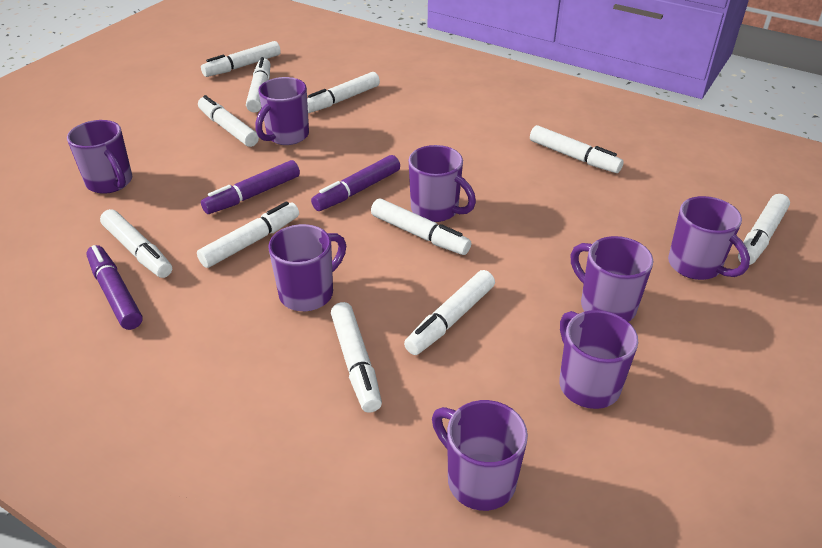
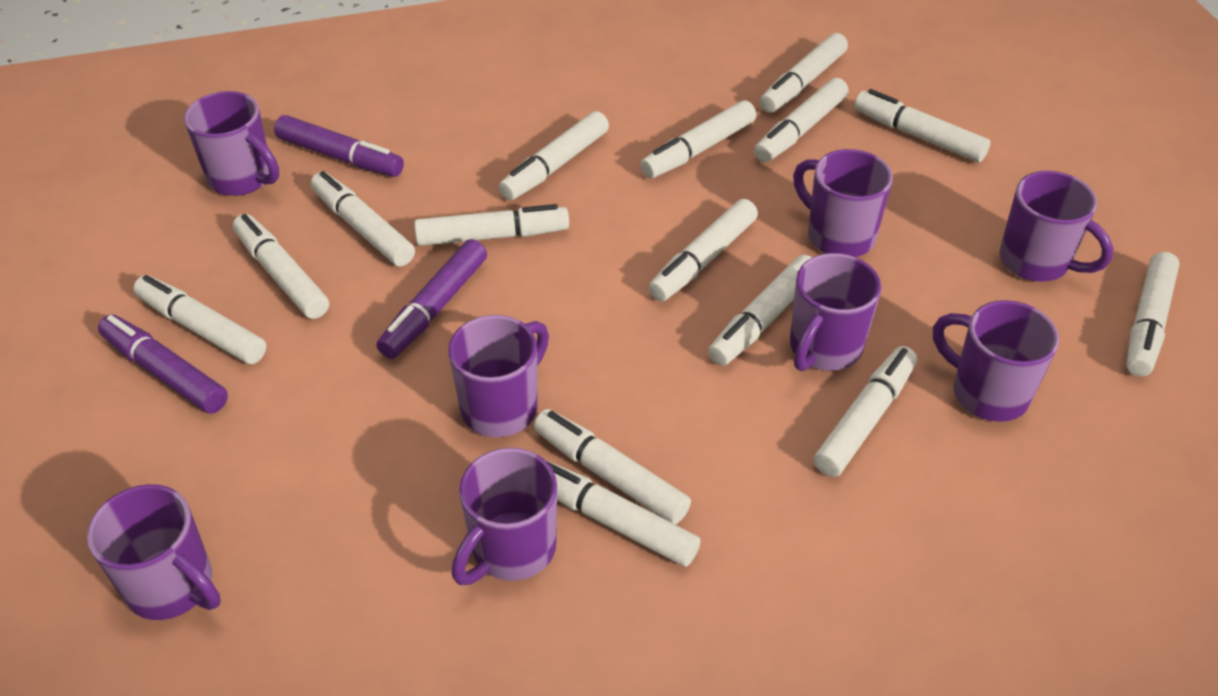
white marker: 11 -> 15

